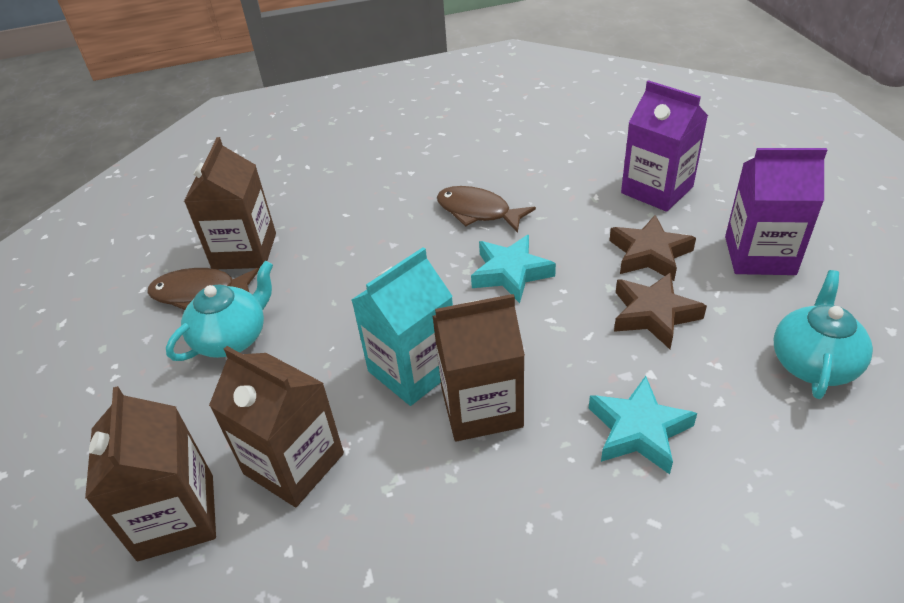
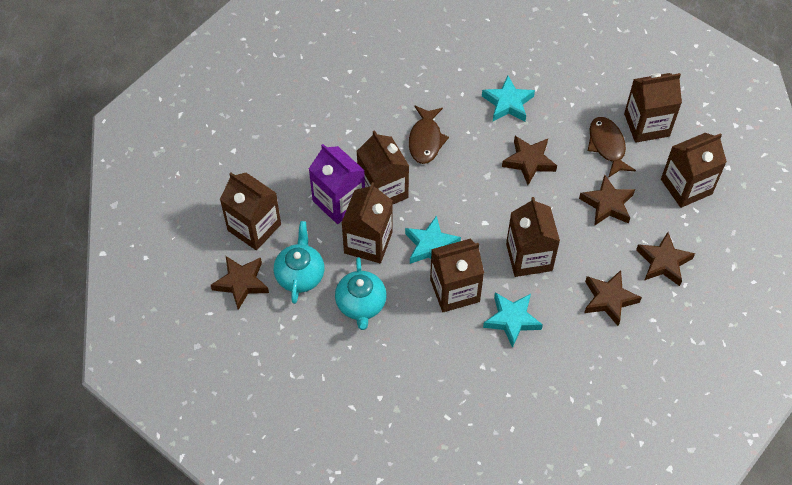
brown carton: 4 -> 7
brown star: 2 -> 5
purple carton: 2 -> 1
turquoise carton: 1 -> 0
turquoise star: 2 -> 3

